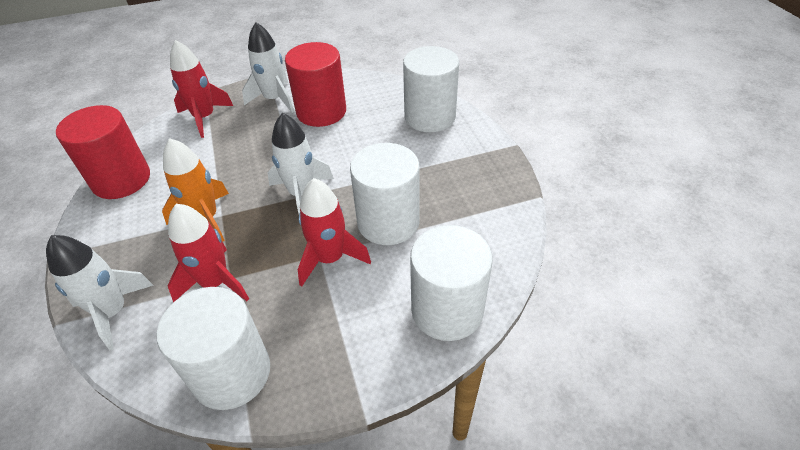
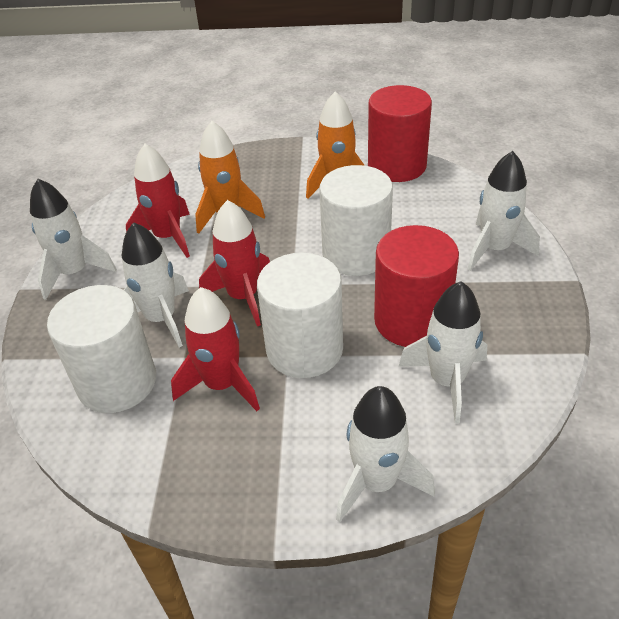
orange rocket: 1 -> 2
white cylinder: 4 -> 3
white rocket: 3 -> 5

